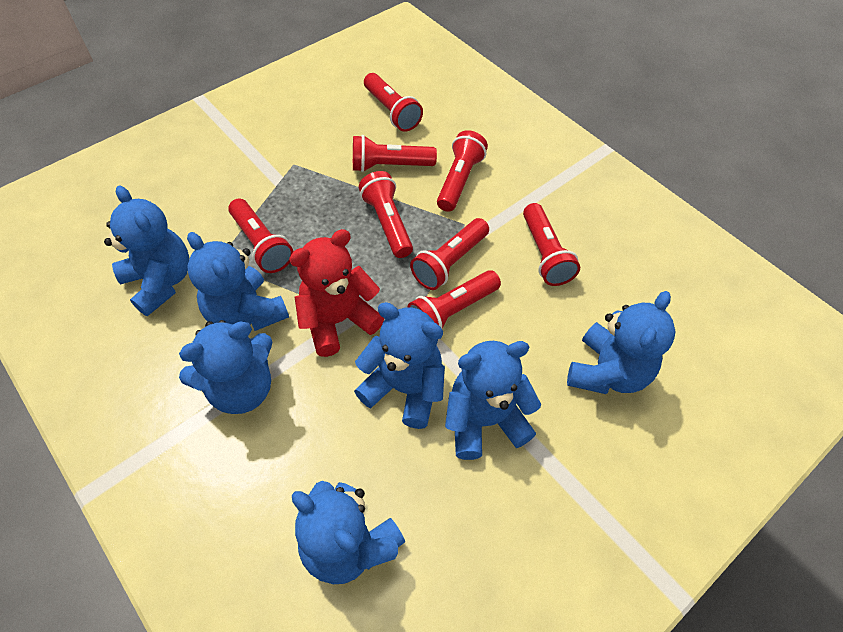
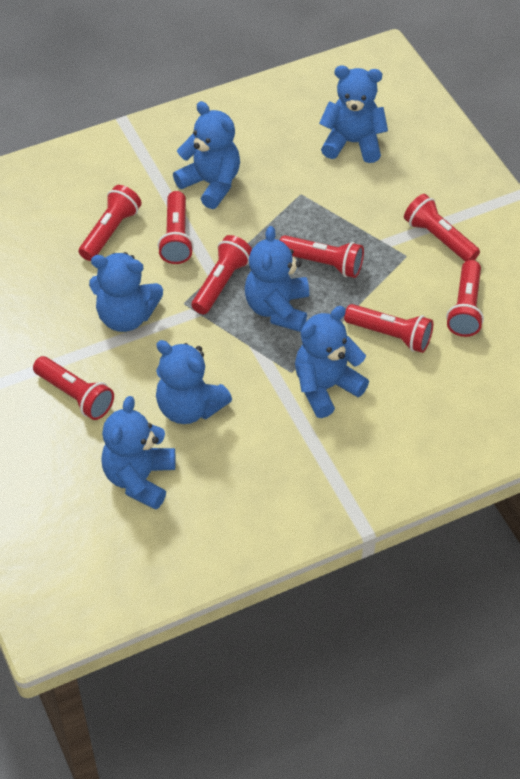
red teddy bear: 1 -> 0

